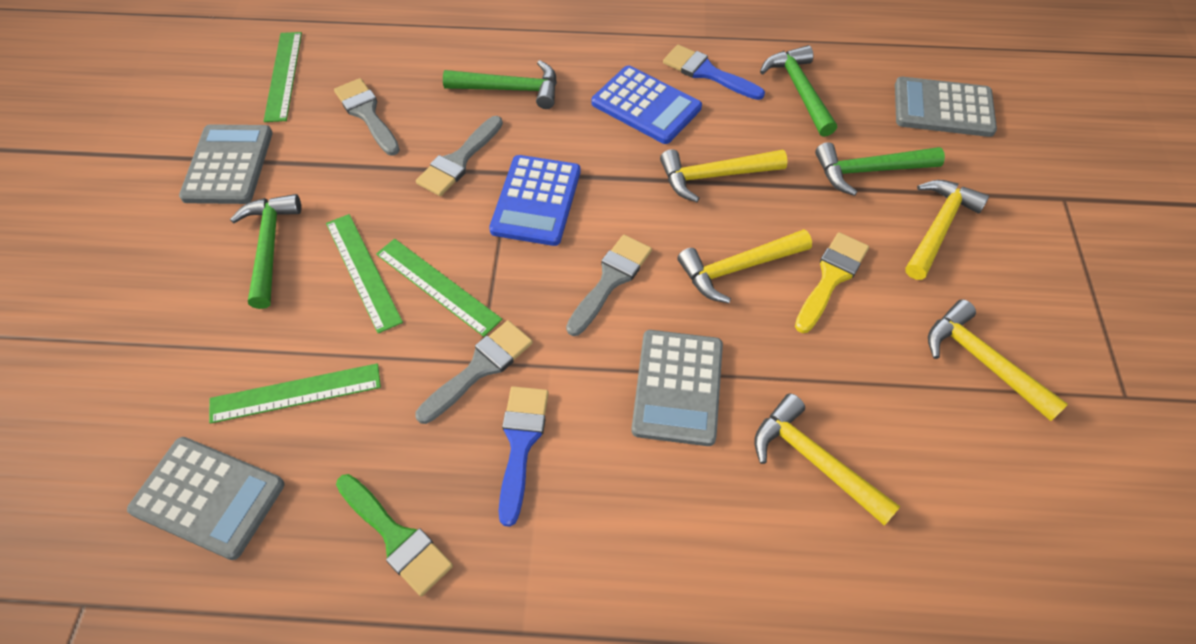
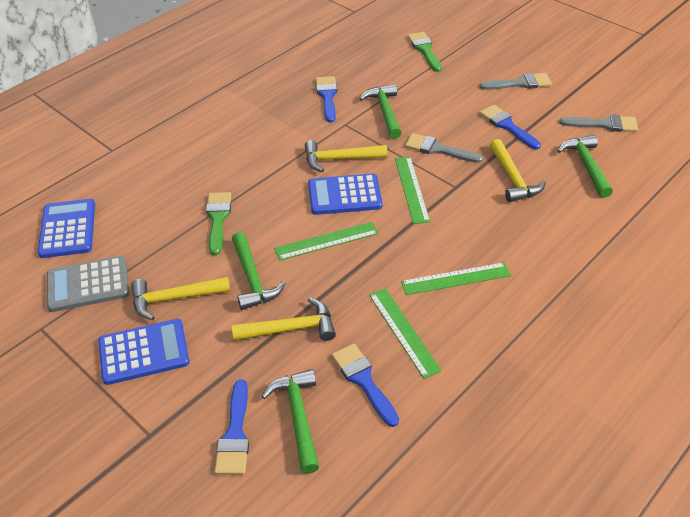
blue brush: 2 -> 4
blue calculator: 2 -> 3
green brush: 1 -> 2
grey brush: 4 -> 3
grey calculator: 4 -> 1
yellow brush: 1 -> 0
yellow hammer: 5 -> 4

